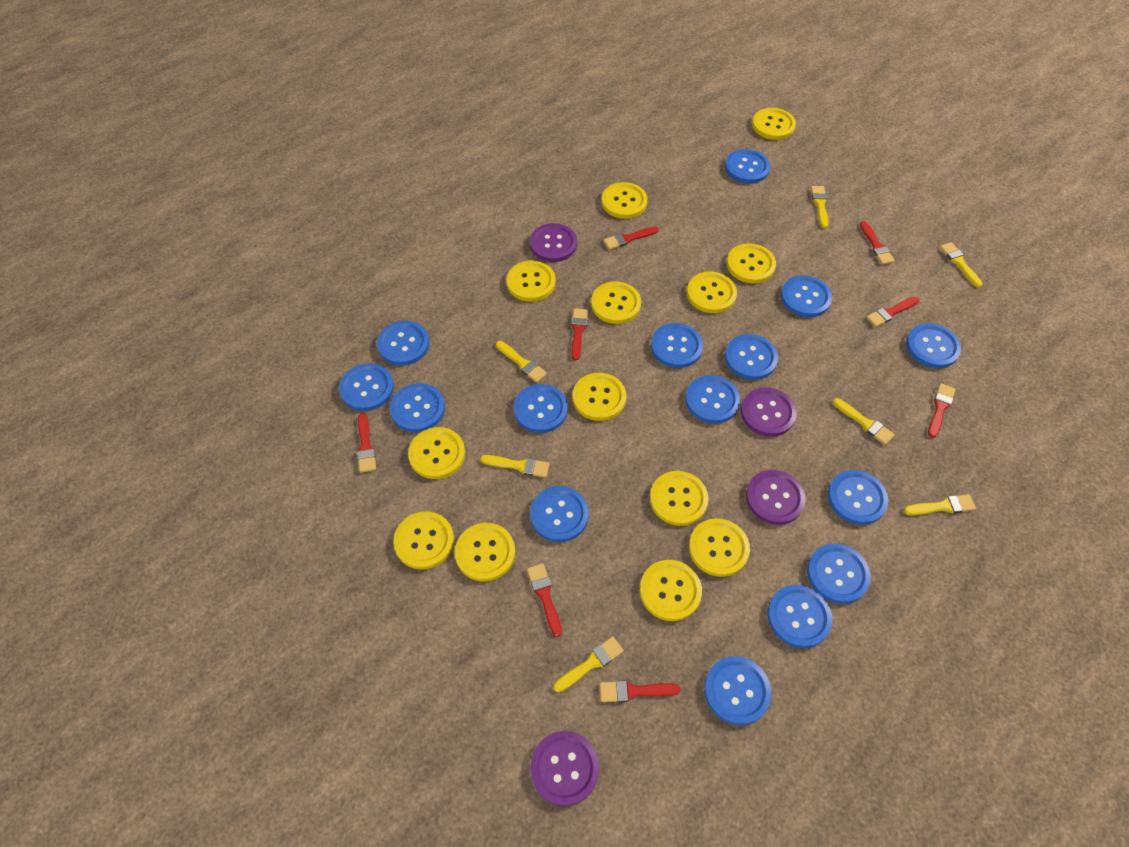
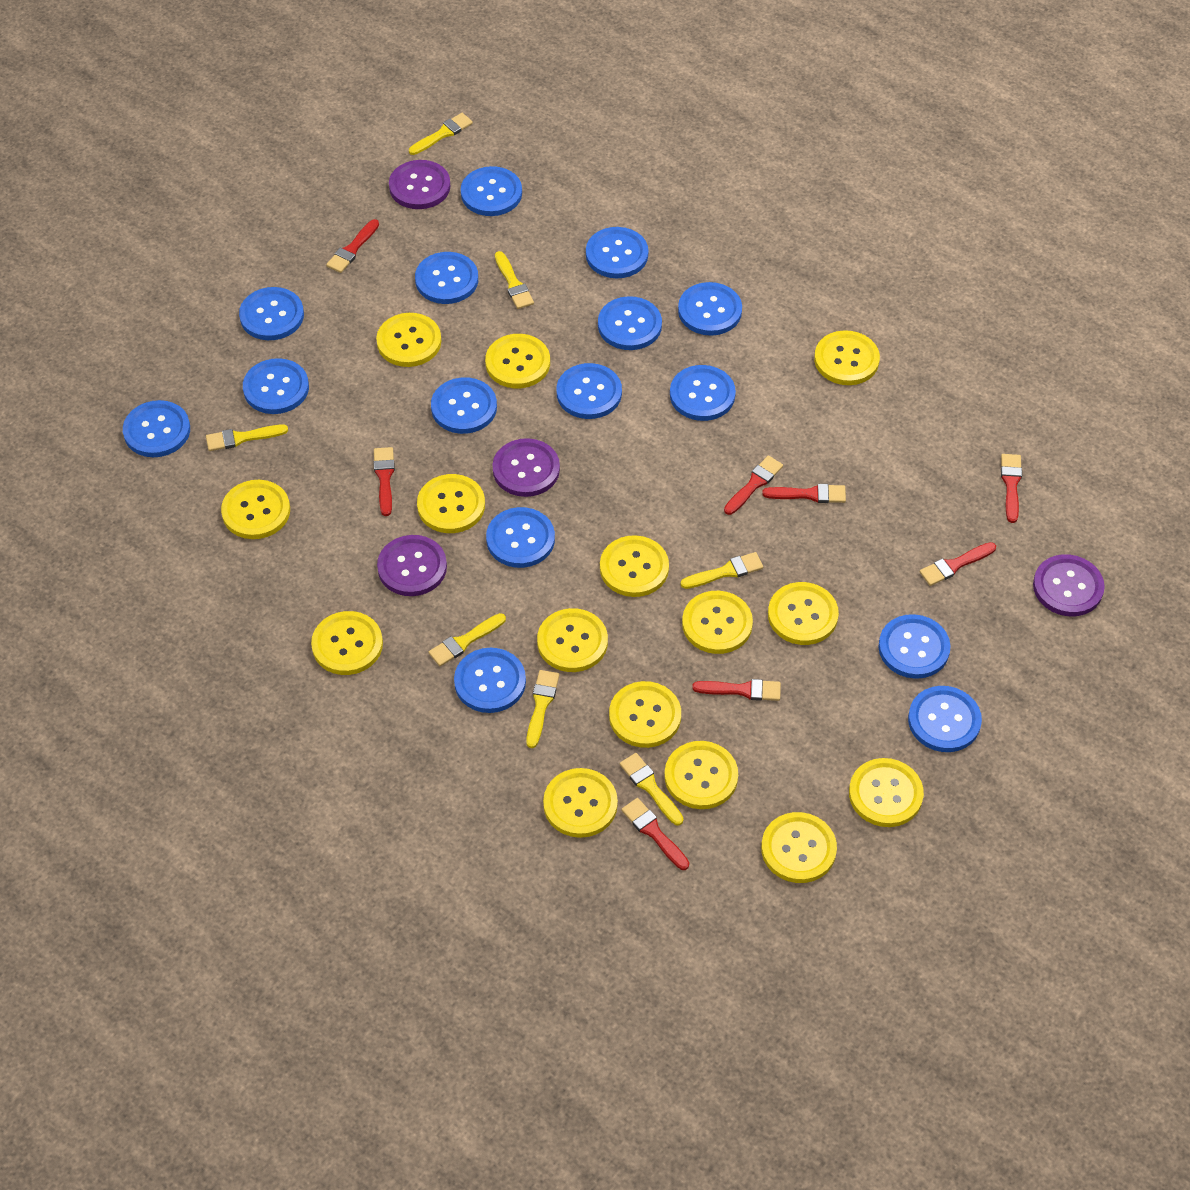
yellow button: 13 -> 15

